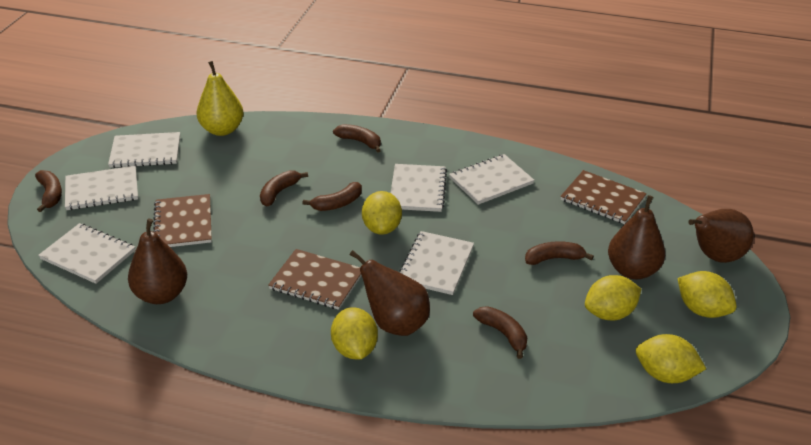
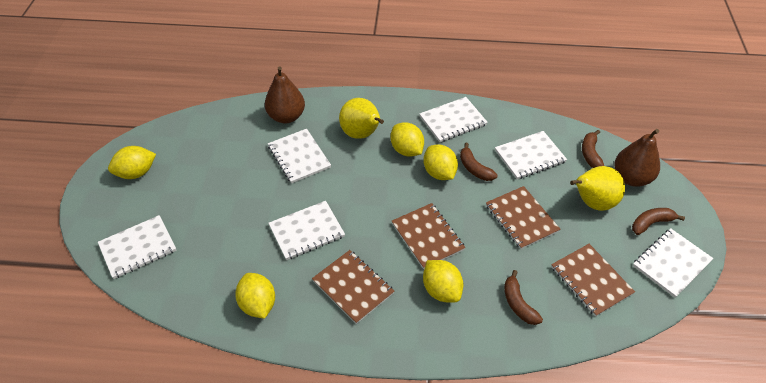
brown banana: 6 -> 4
brown notebook: 3 -> 4
brown pear: 4 -> 2
yellow pear: 1 -> 2

